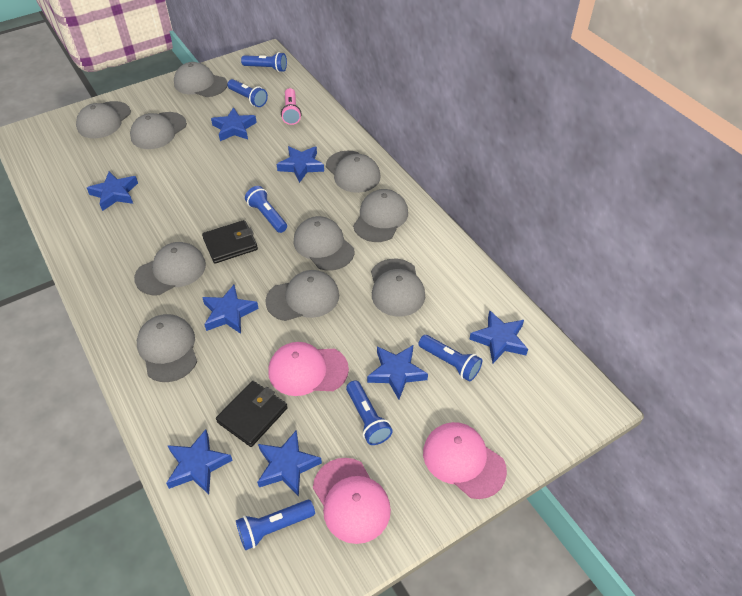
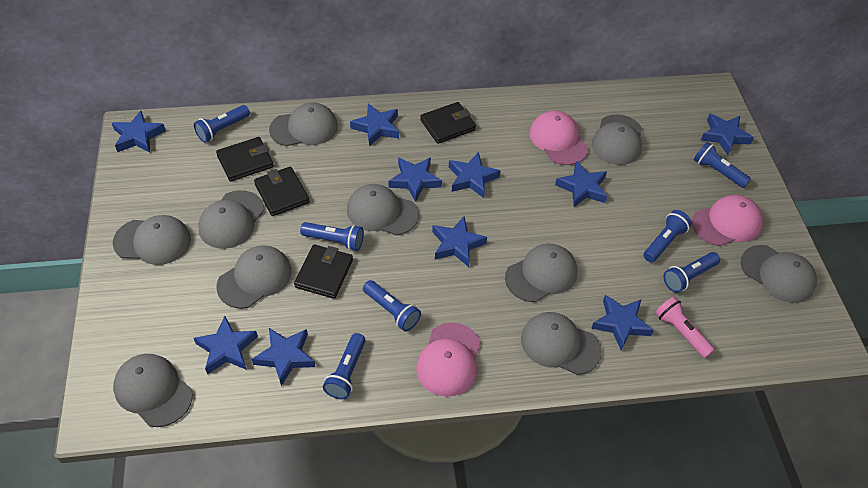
black wallet: 2 -> 4
blue flashlight: 6 -> 7
blue star: 8 -> 10

